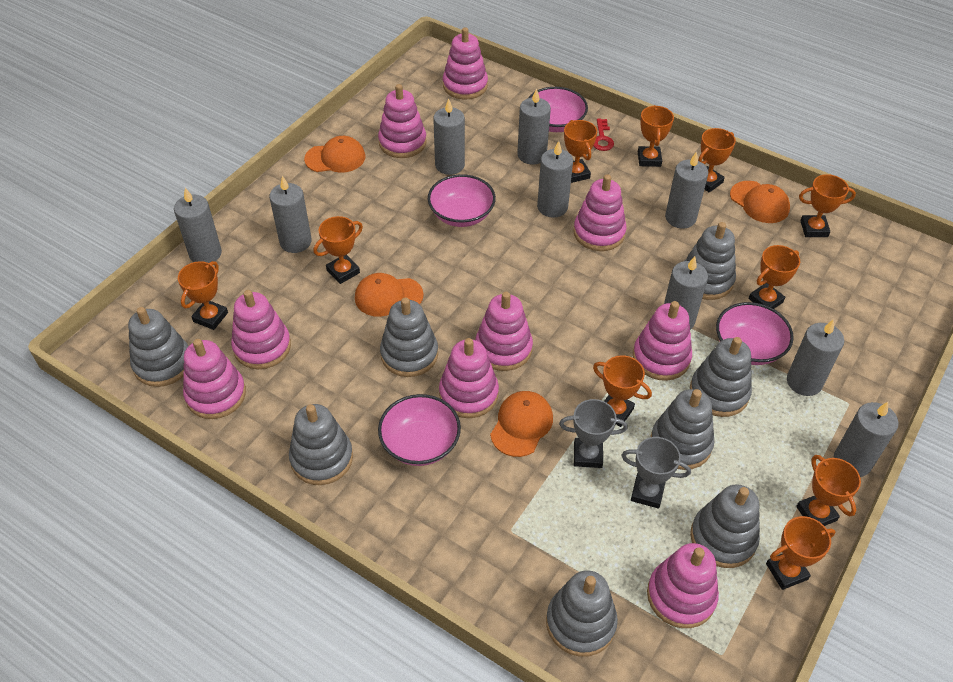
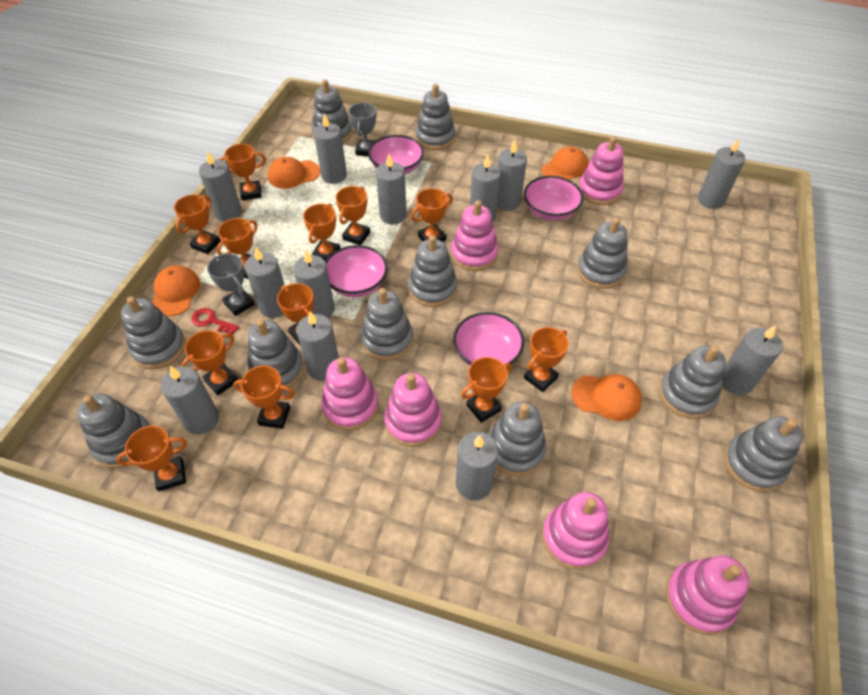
grey candle: 9 -> 12
grey stacking toy: 8 -> 11
orange trophy: 10 -> 12
pink stacking toy: 9 -> 6

